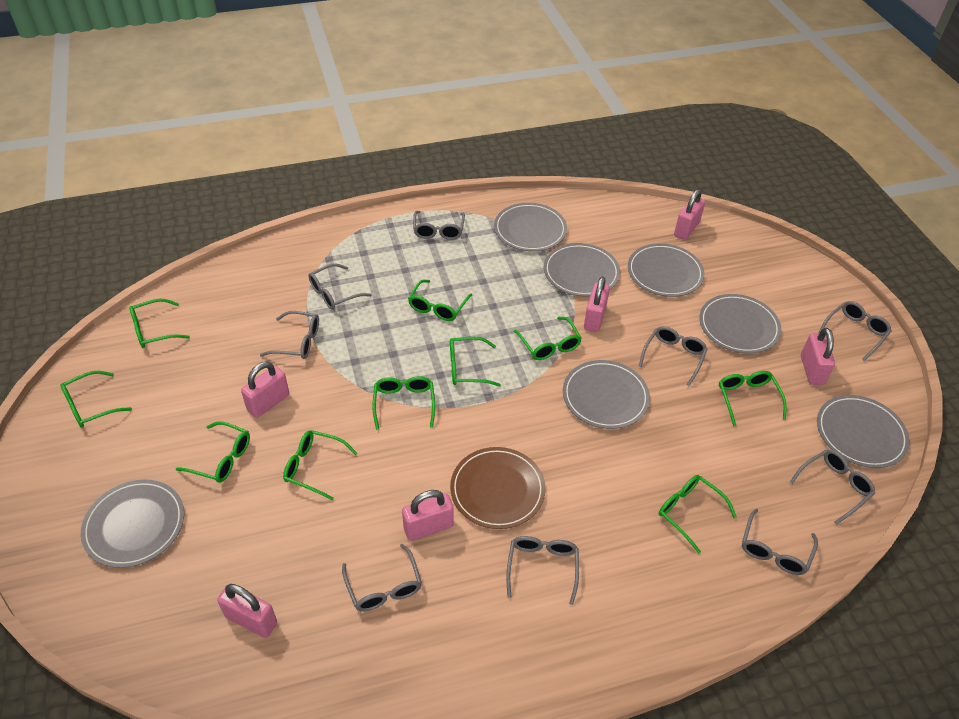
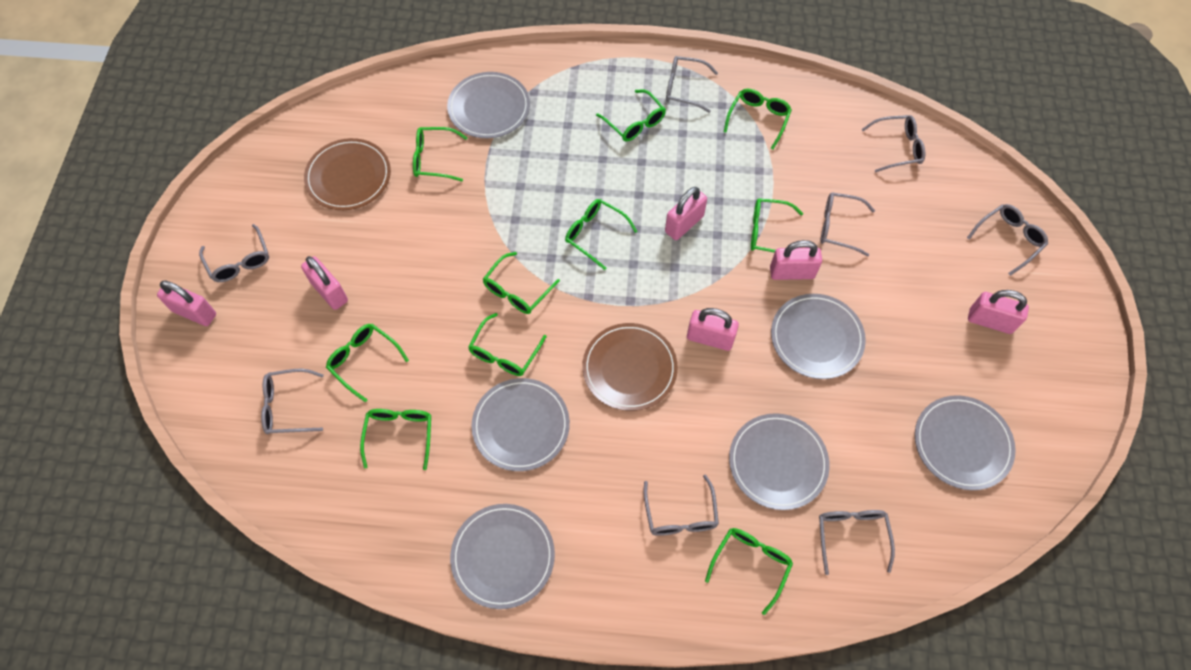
brown plate: 1 -> 2
grey glasses: 9 -> 8
grey plate: 7 -> 6

